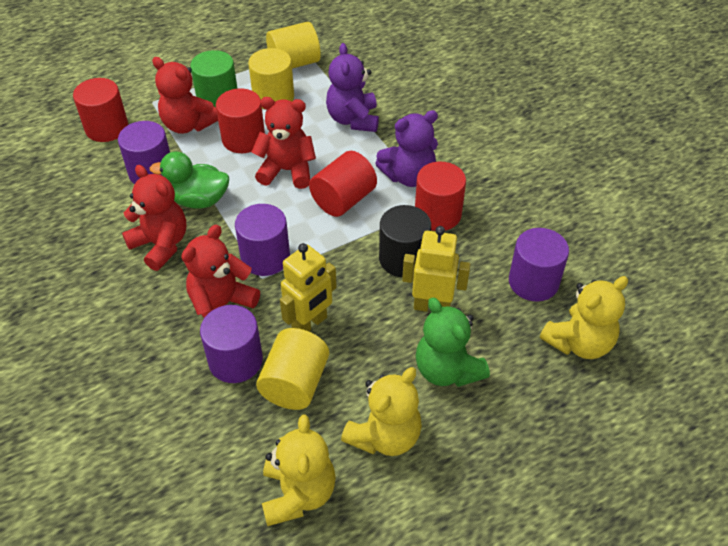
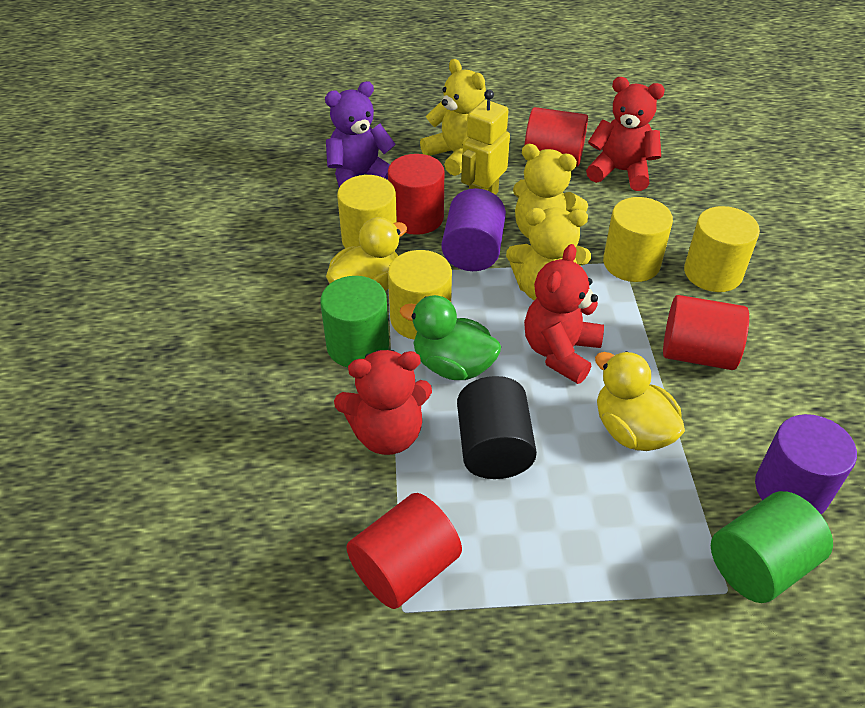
green cylinder: 1 -> 2
green teddy bear: 1 -> 0
purple cylinder: 4 -> 2
purple teddy bear: 2 -> 1
red teddy bear: 4 -> 3
yellow cylinder: 3 -> 4
yellow duck: 0 -> 2
yellow robot: 2 -> 1

